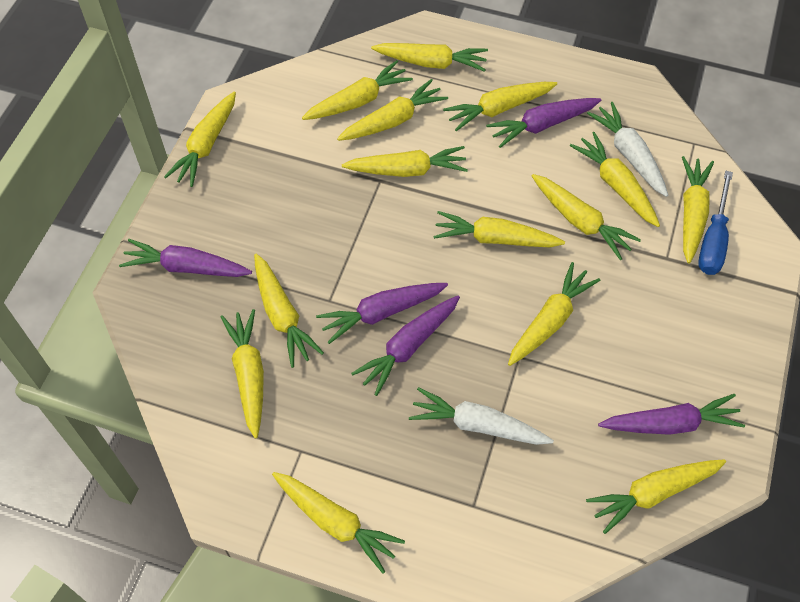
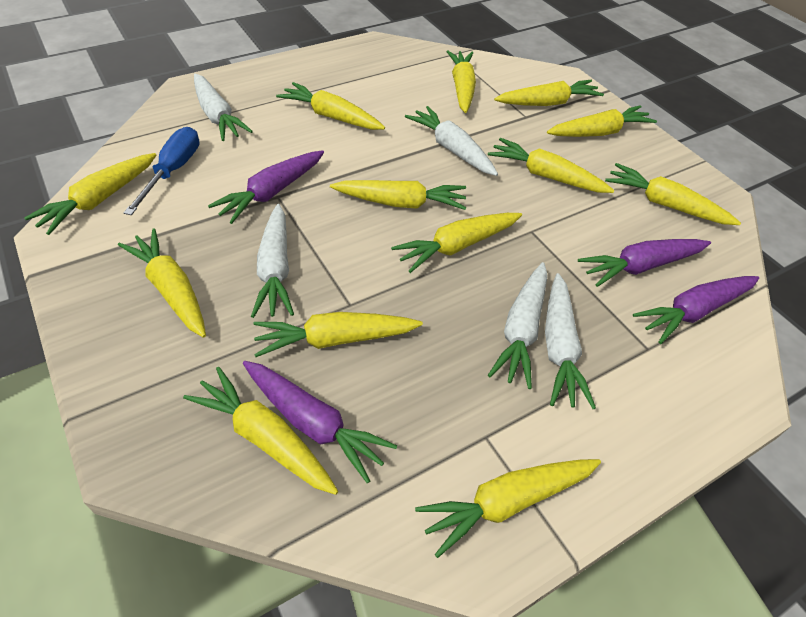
purple carrot: 5 -> 4
white carrot: 2 -> 5
yellow carrot: 15 -> 13

